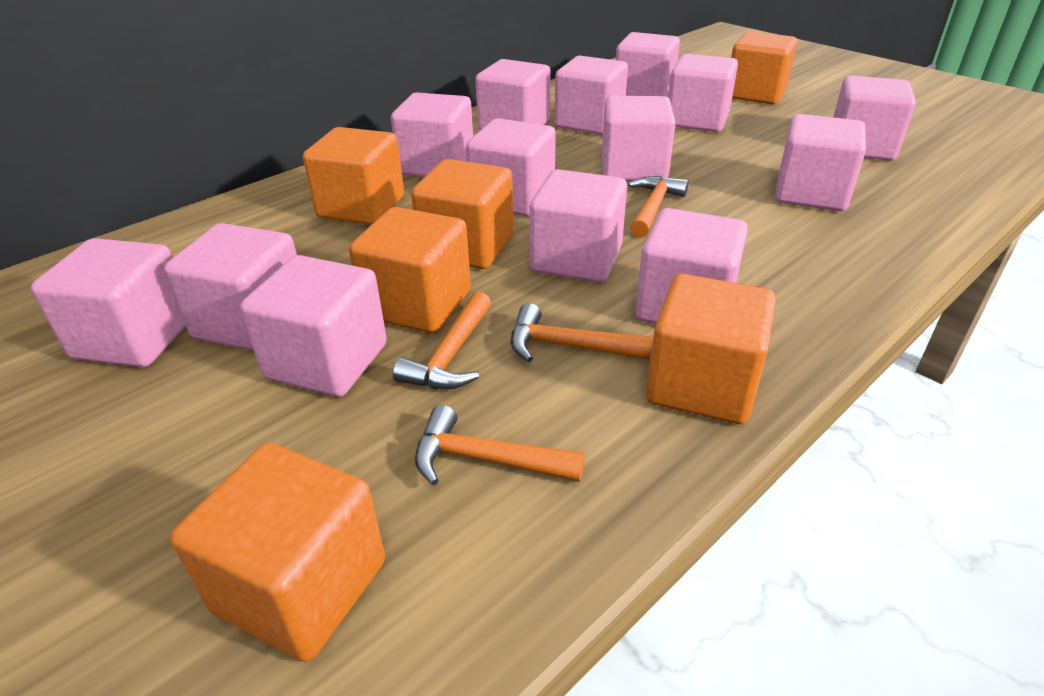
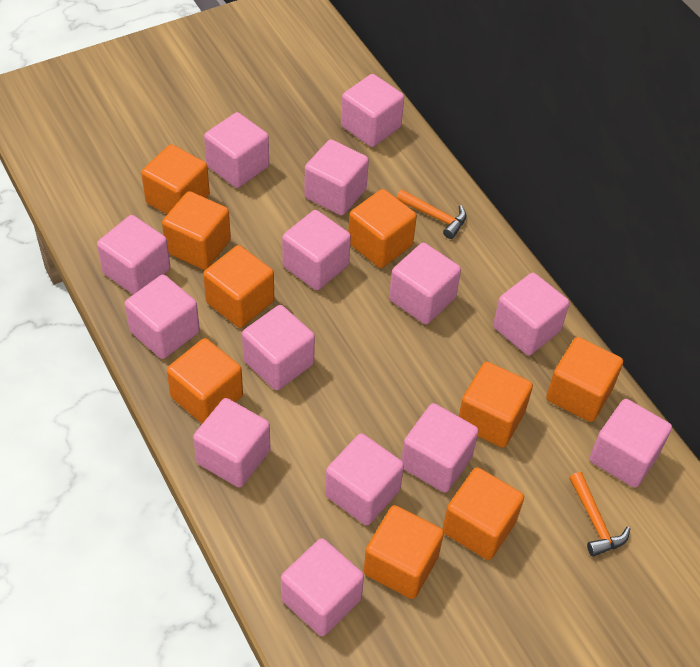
orange cube: 6 -> 9
orange hammer: 4 -> 2

